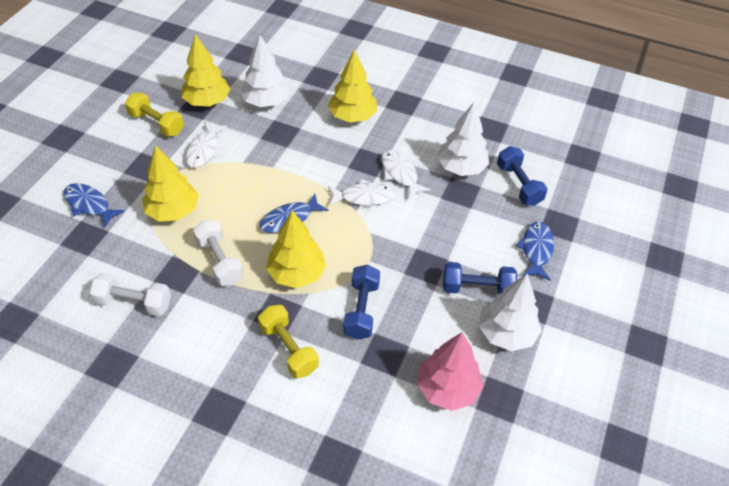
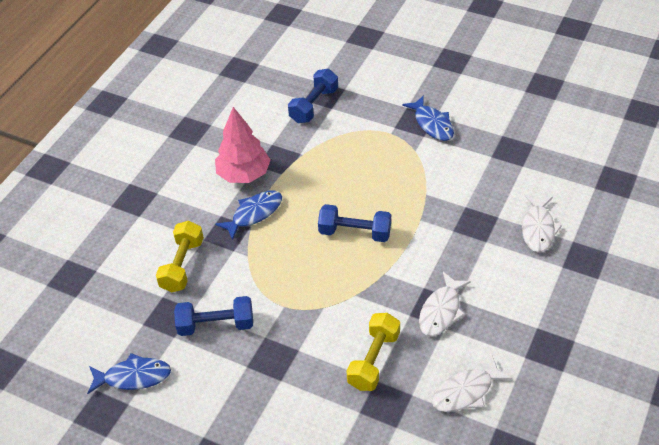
white dumbbell: 2 -> 0
white tree: 3 -> 0
yellow tree: 4 -> 0

